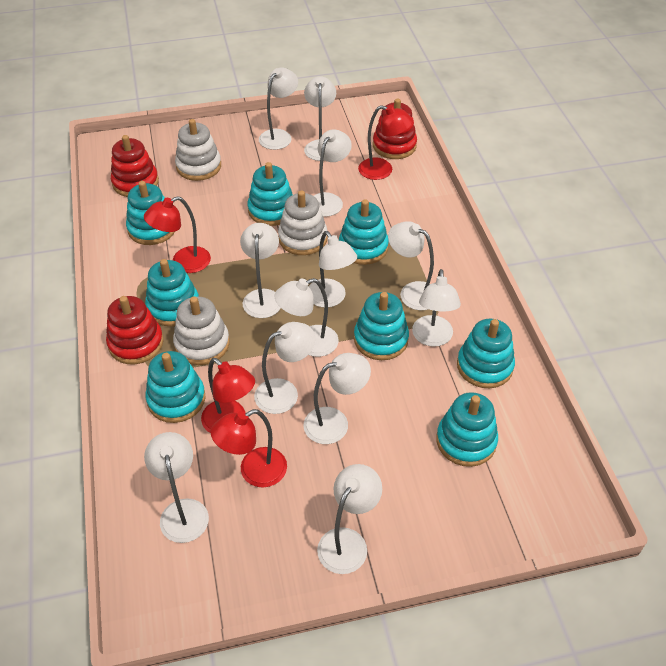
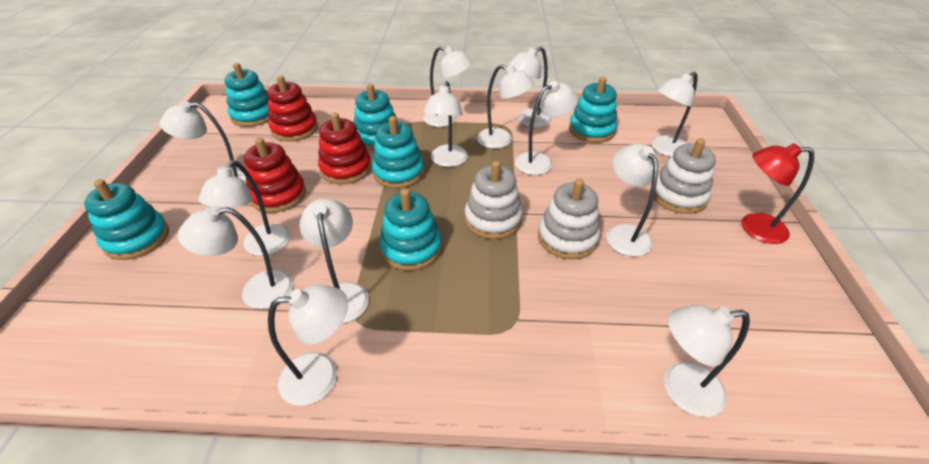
red lamp: 4 -> 1
turquoise stacking toy: 8 -> 6
white lamp: 12 -> 13

